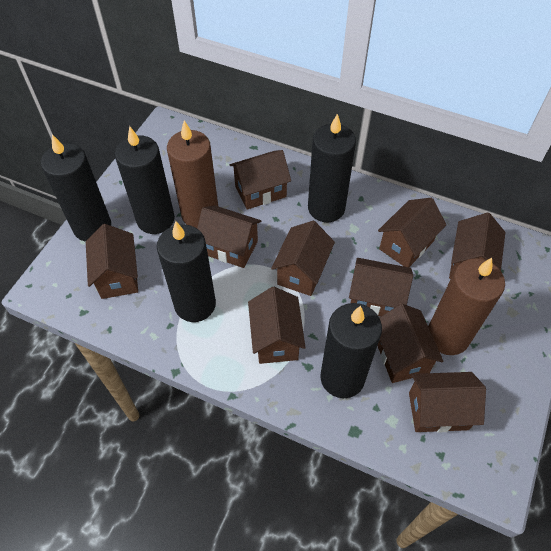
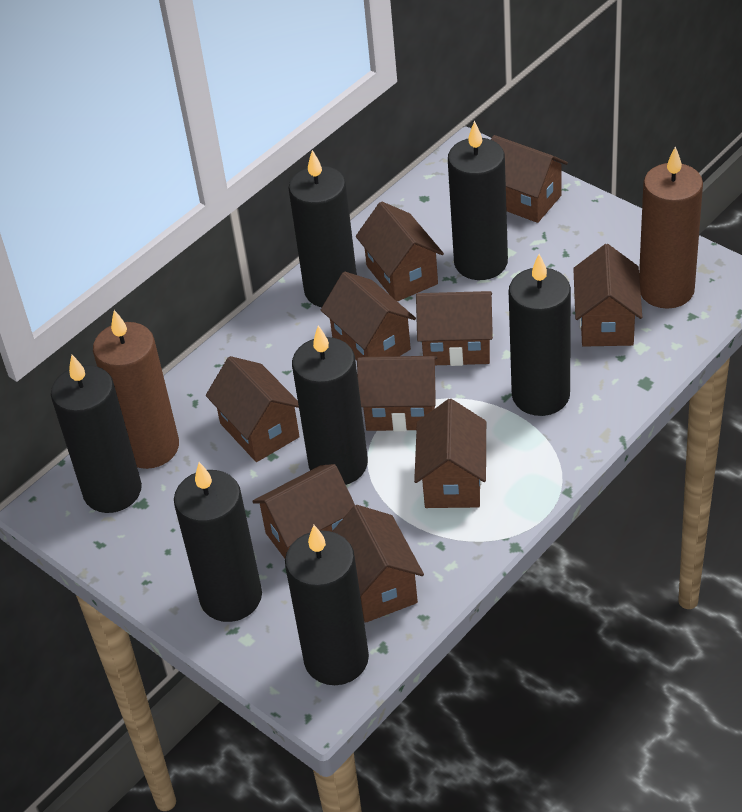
black candle: 5 -> 7

